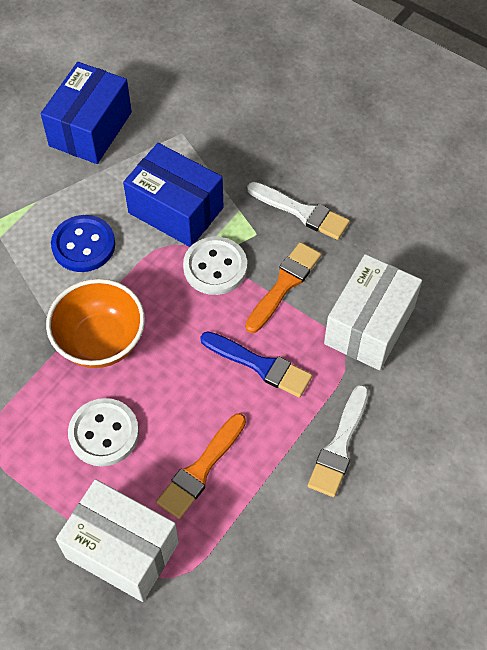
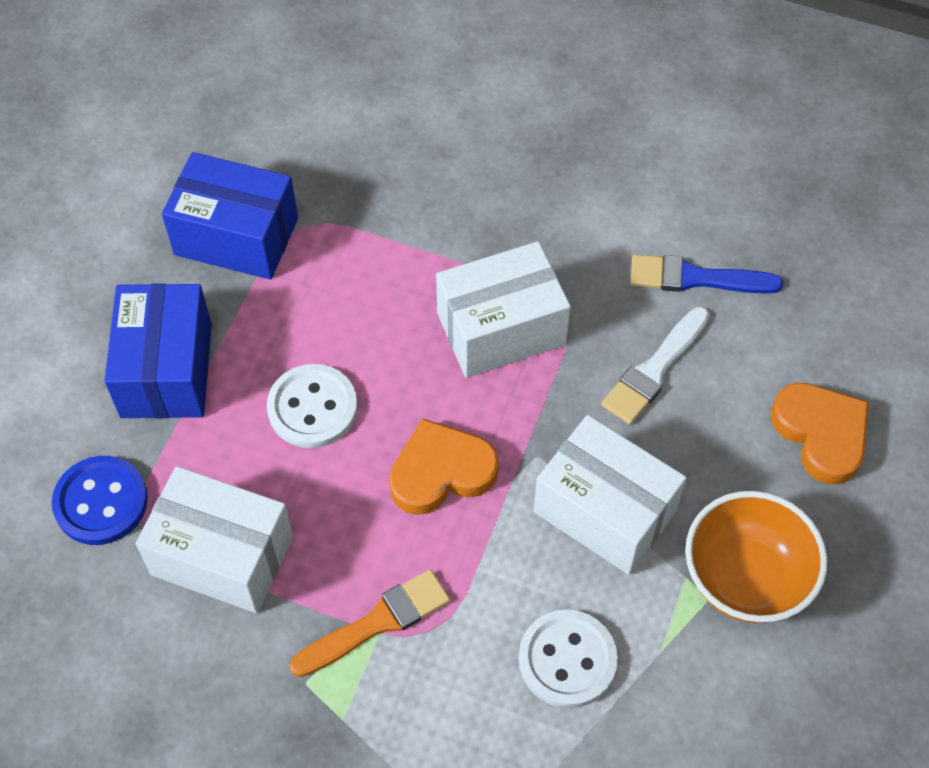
orange brush: 2 -> 1
orange heart: 0 -> 2
white box: 2 -> 3
white brush: 2 -> 1

